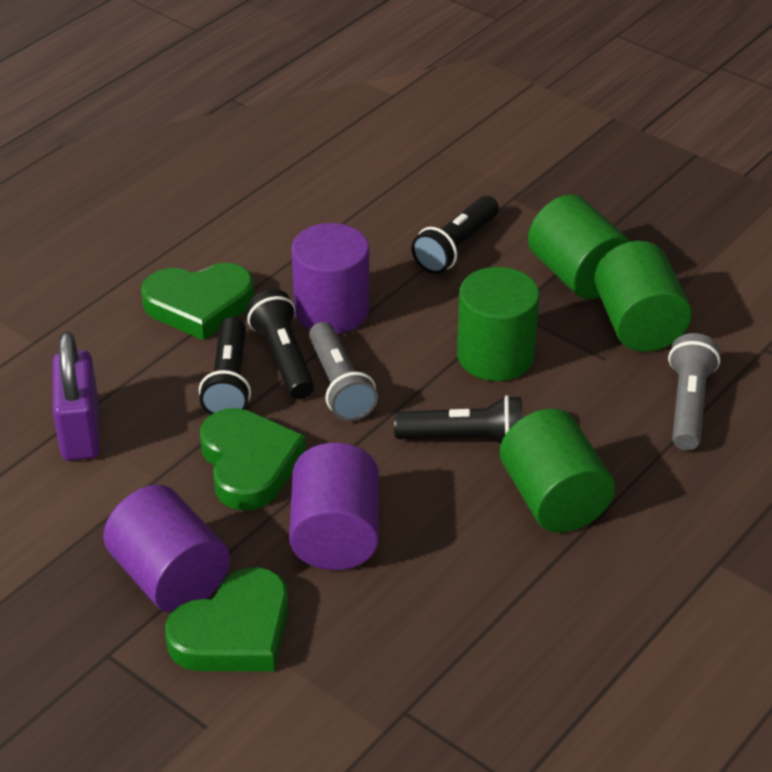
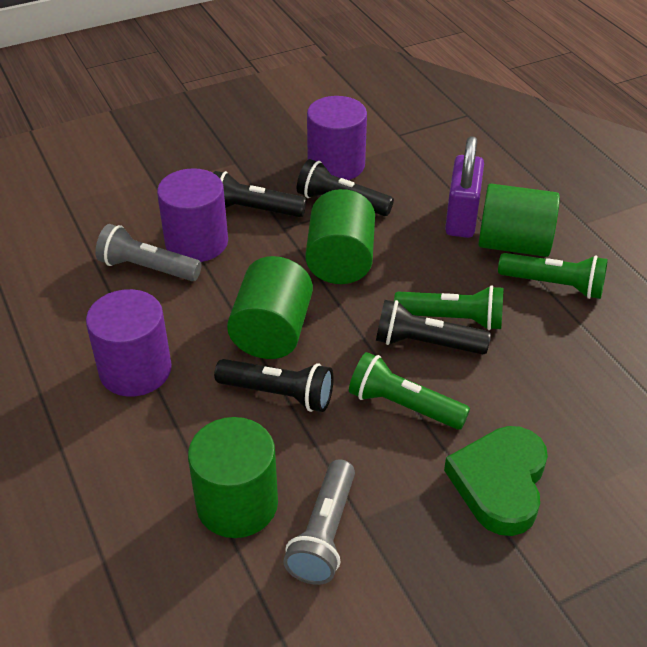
green flashlight: 0 -> 3
green heart: 3 -> 1

